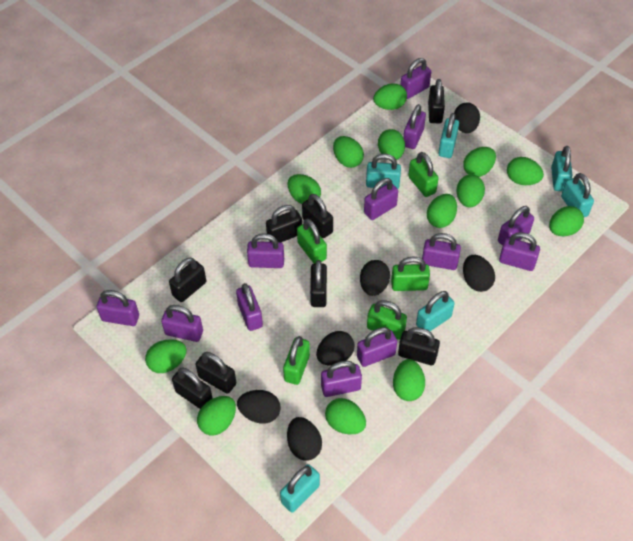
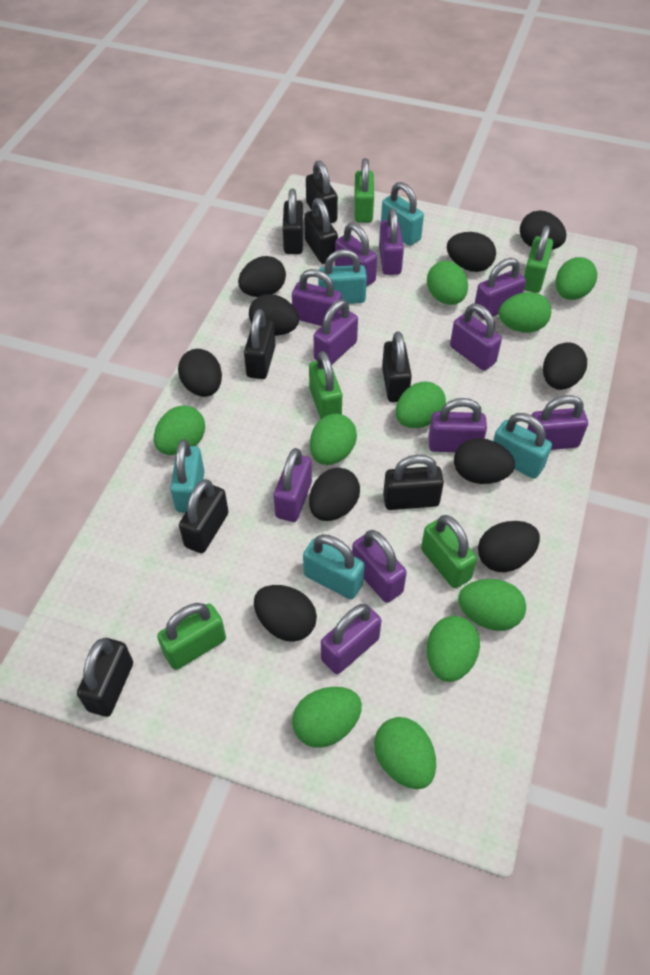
black egg: 6 -> 10
green egg: 13 -> 10
purple padlock: 12 -> 11
turquoise padlock: 6 -> 5

